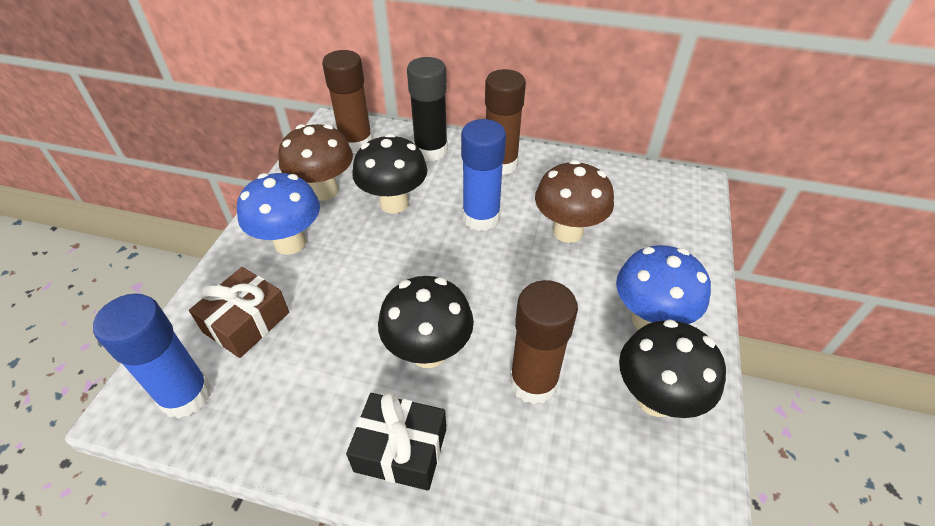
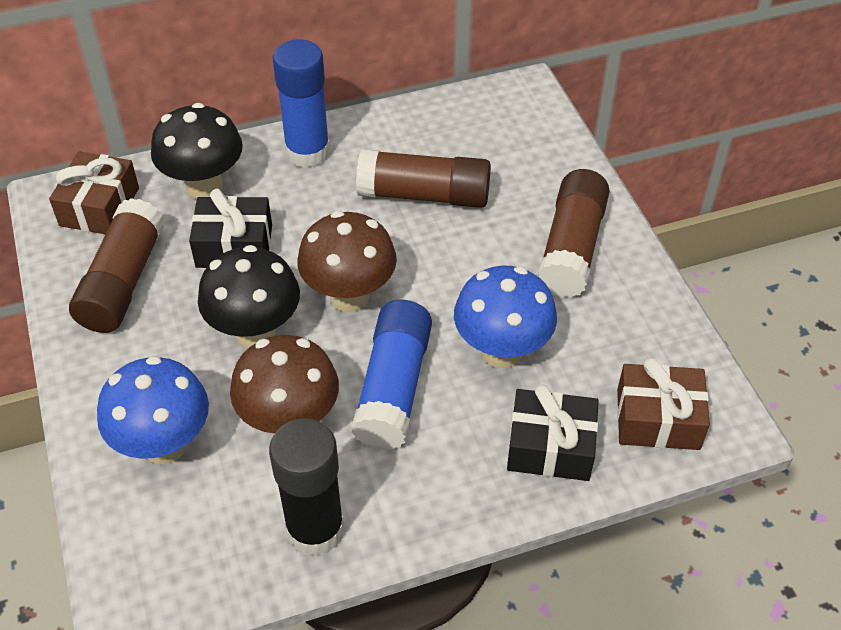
black gift: 1 -> 2
black mushroom: 3 -> 2
brown gift: 1 -> 2

